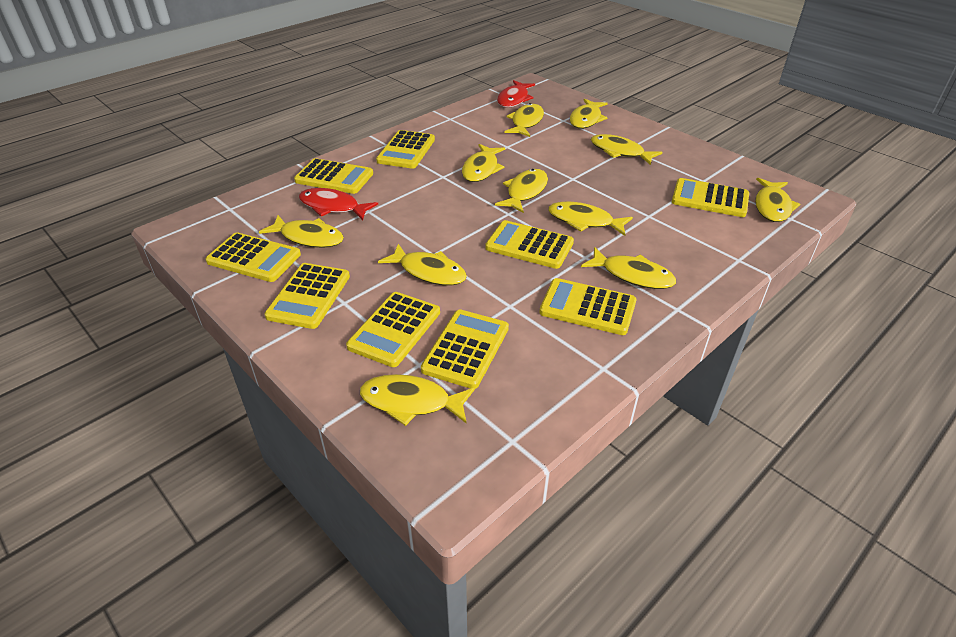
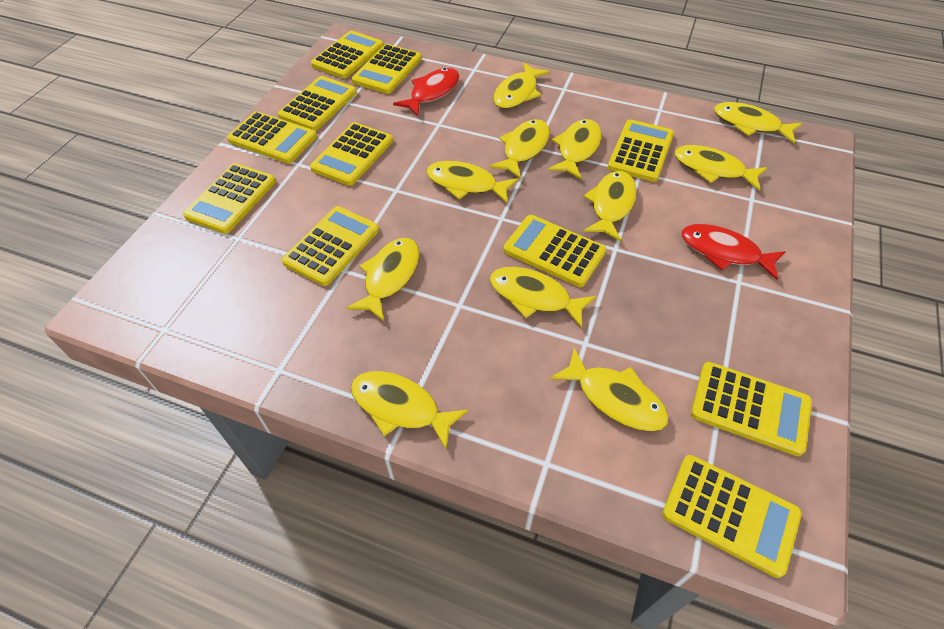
yellow calculator: 9 -> 11

